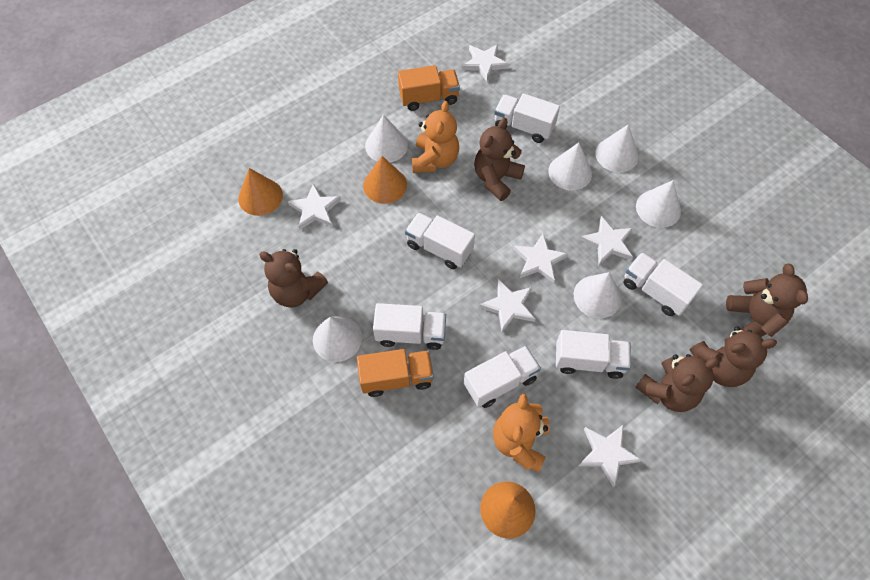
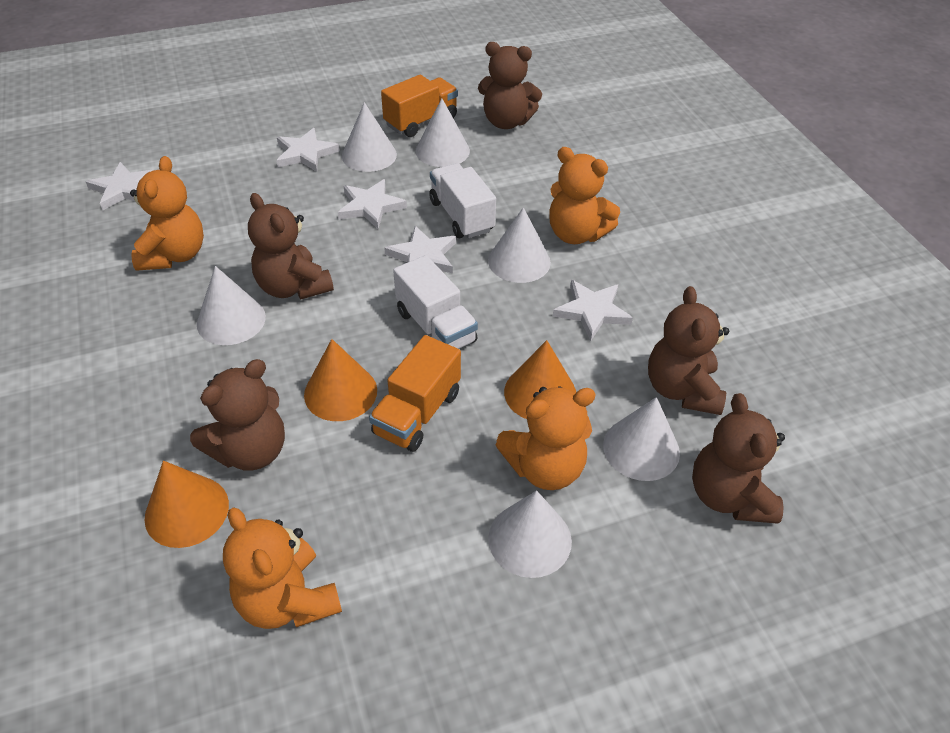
orange teddy bear: 2 -> 4
white star: 6 -> 5
white truck: 6 -> 2

